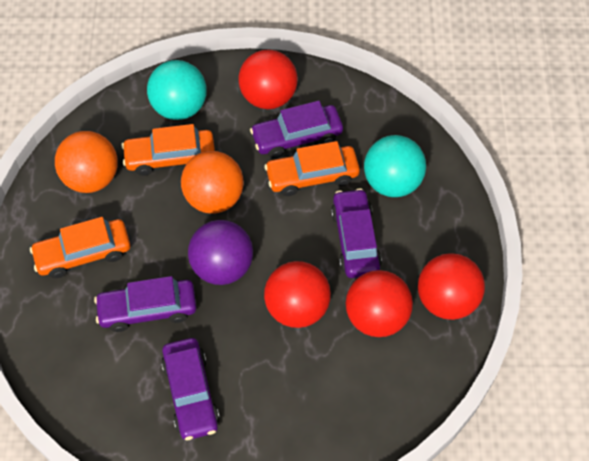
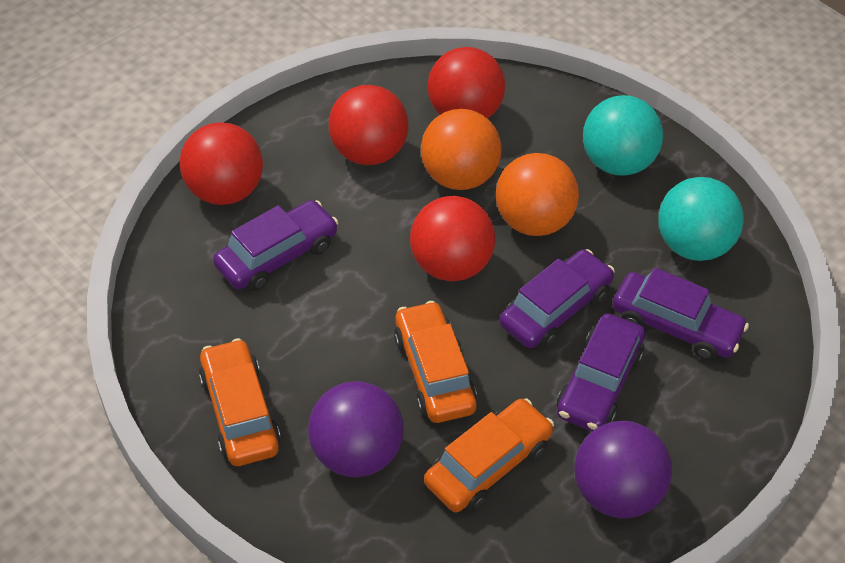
purple ball: 1 -> 2

